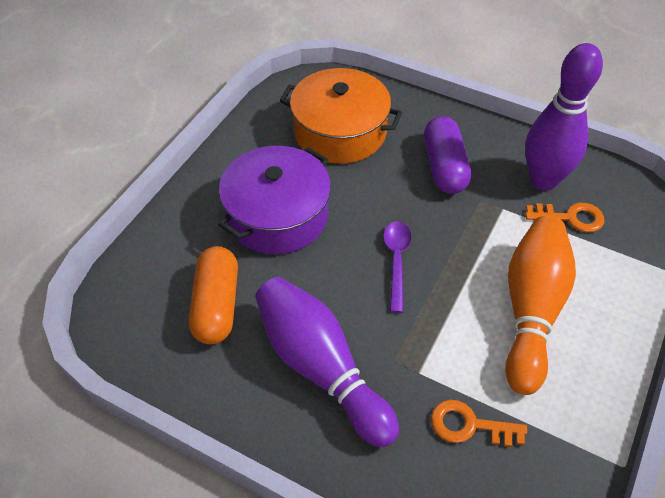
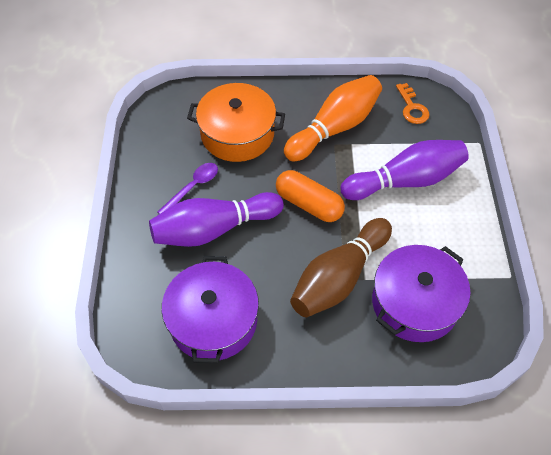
brown bowling pin: 0 -> 1
orange key: 2 -> 1
purple capsule: 1 -> 0
purple pot: 1 -> 2

